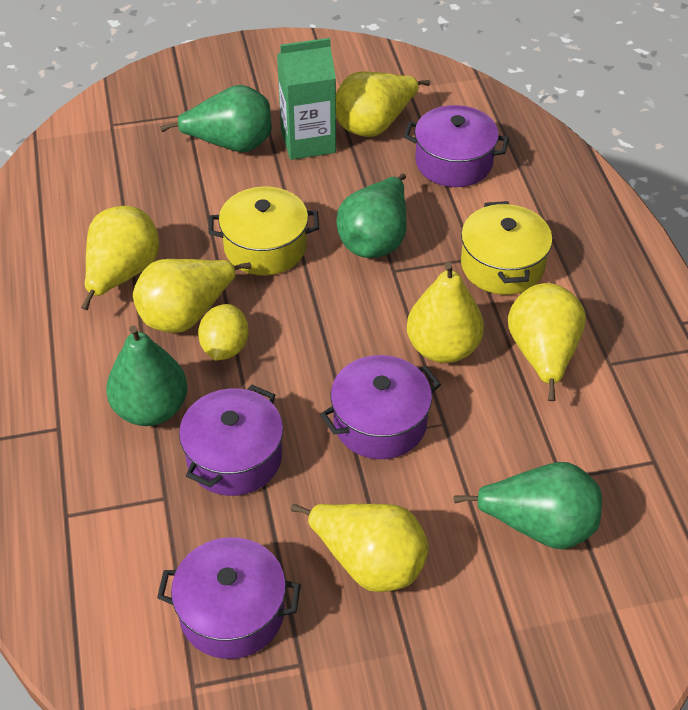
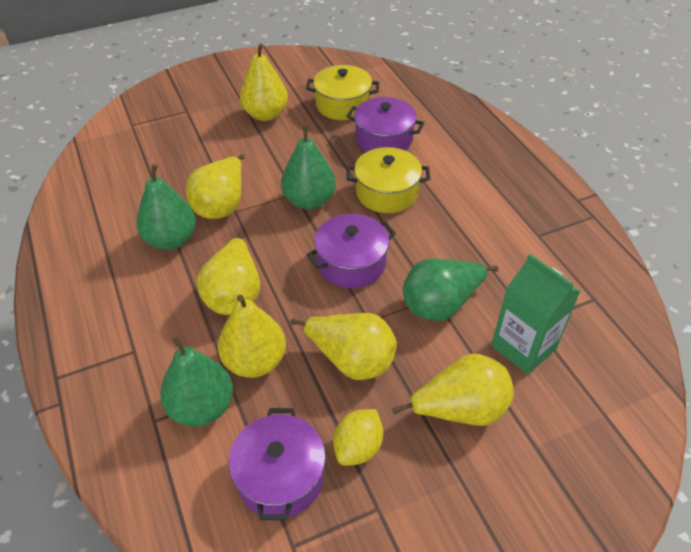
purple pot: 4 -> 3

